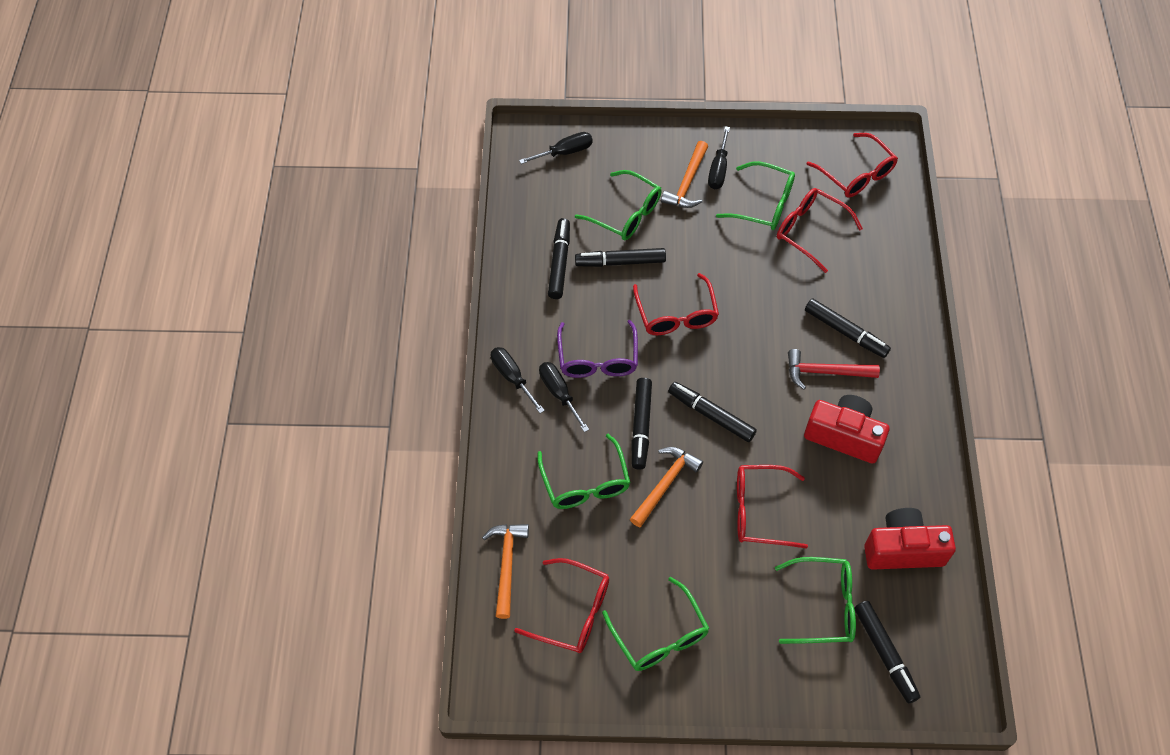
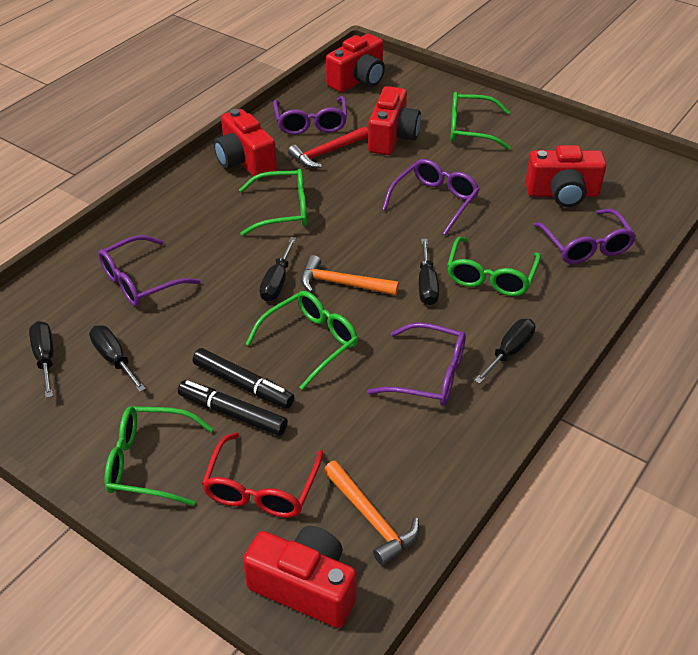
black marker: 6 -> 2
black screwdriver: 4 -> 5
orange hammer: 3 -> 2
purple glasses: 1 -> 5
red camera: 2 -> 5
red glasses: 5 -> 1

